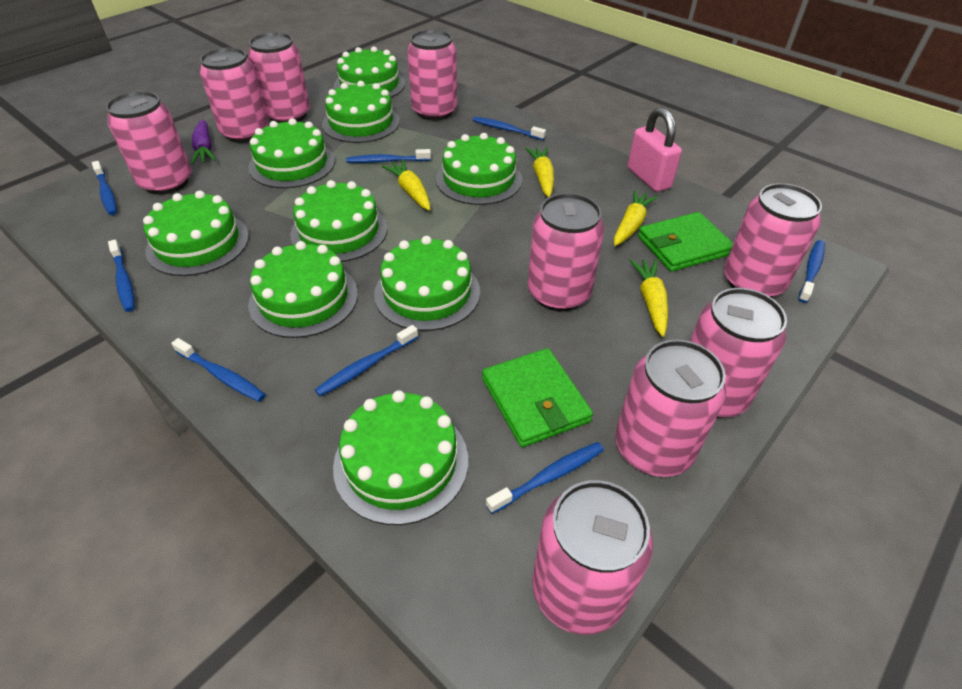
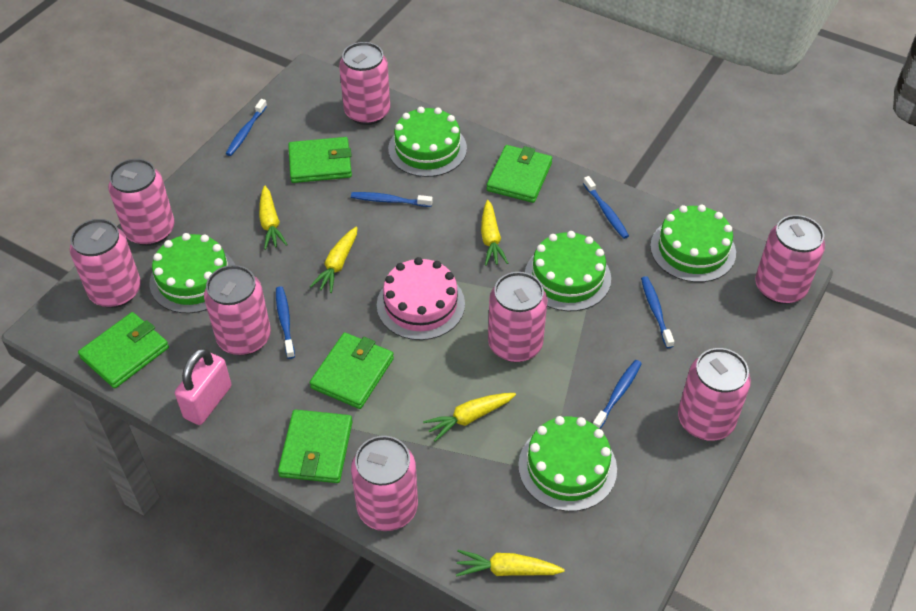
blue toothbrush: 8 -> 6
green cake: 9 -> 5
green wallet: 2 -> 5
pink cake: 0 -> 1
pink can: 9 -> 8
purple carrot: 1 -> 0
yellow carrot: 4 -> 5

